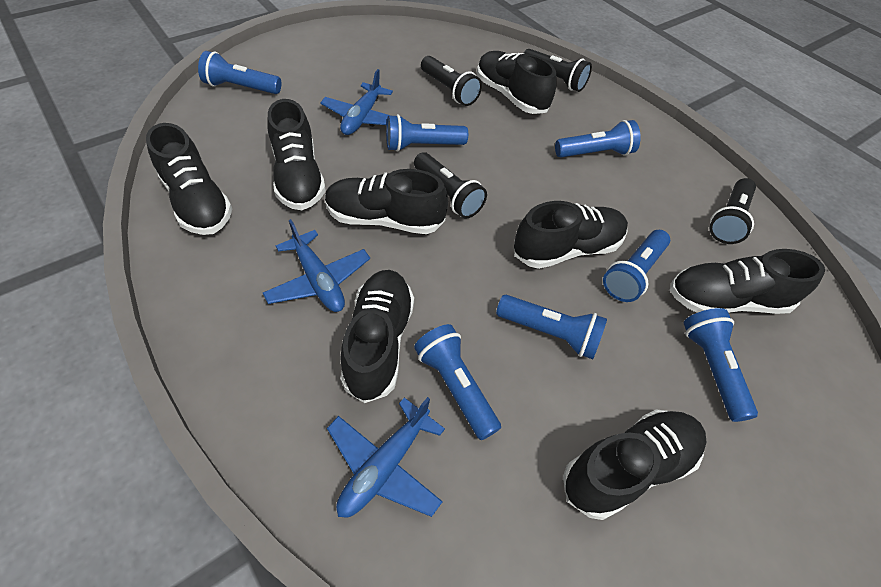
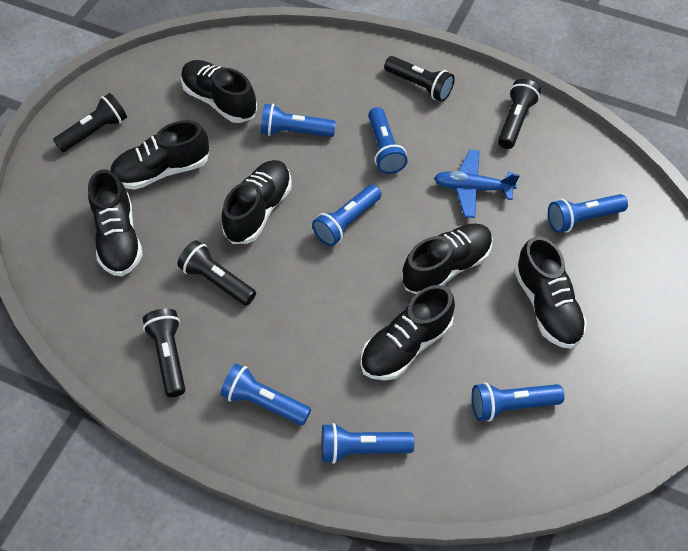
black flashlight: 4 -> 5
black shoe: 8 -> 7
blue plane: 3 -> 1

